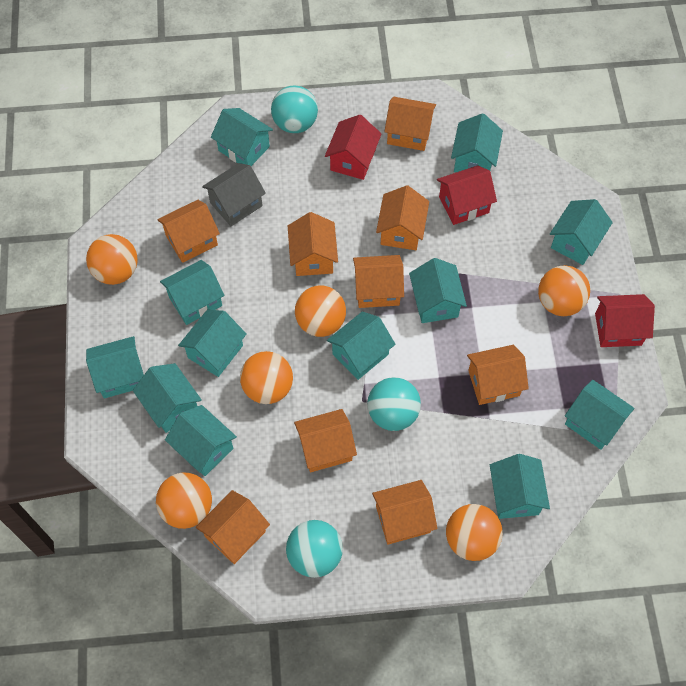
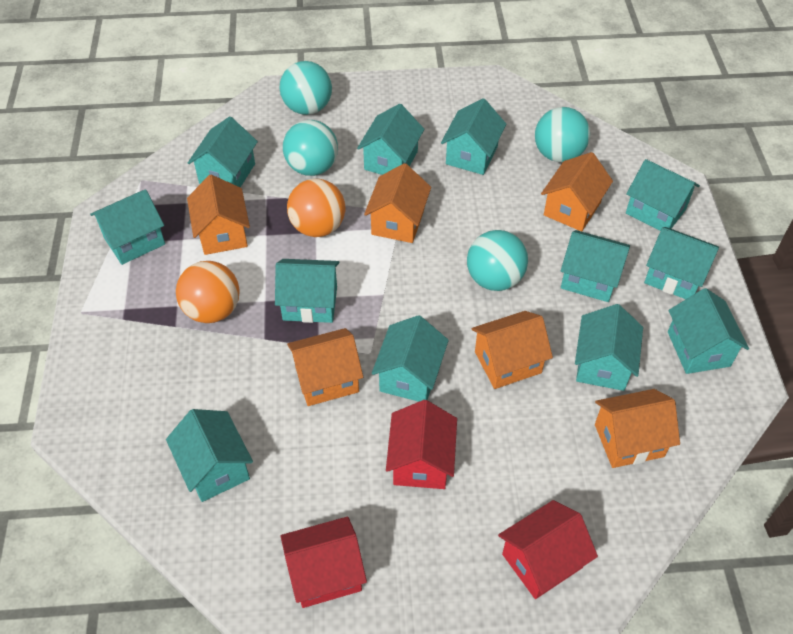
grey house: 1 -> 0
orange ball: 6 -> 2
orange house: 9 -> 6
turquoise ball: 3 -> 4

